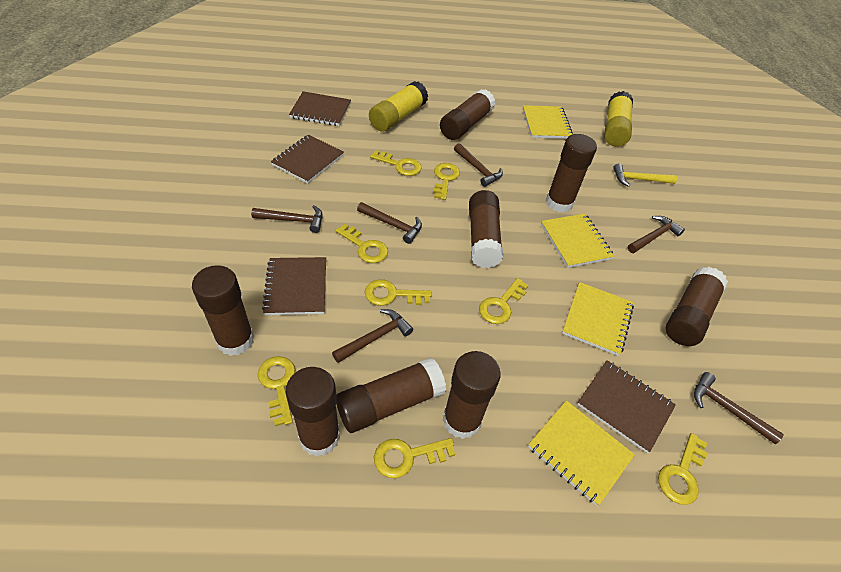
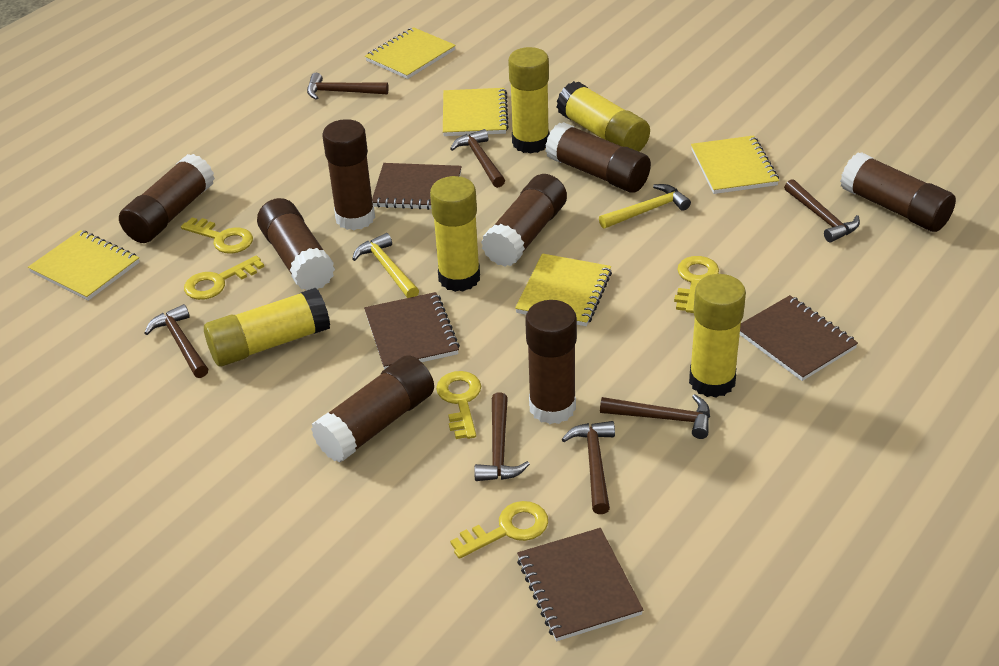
brown hammer: 6 -> 7
yellow glue stick: 2 -> 5
yellow hammer: 1 -> 2
yellow key: 8 -> 5
yellow notebook: 4 -> 5

